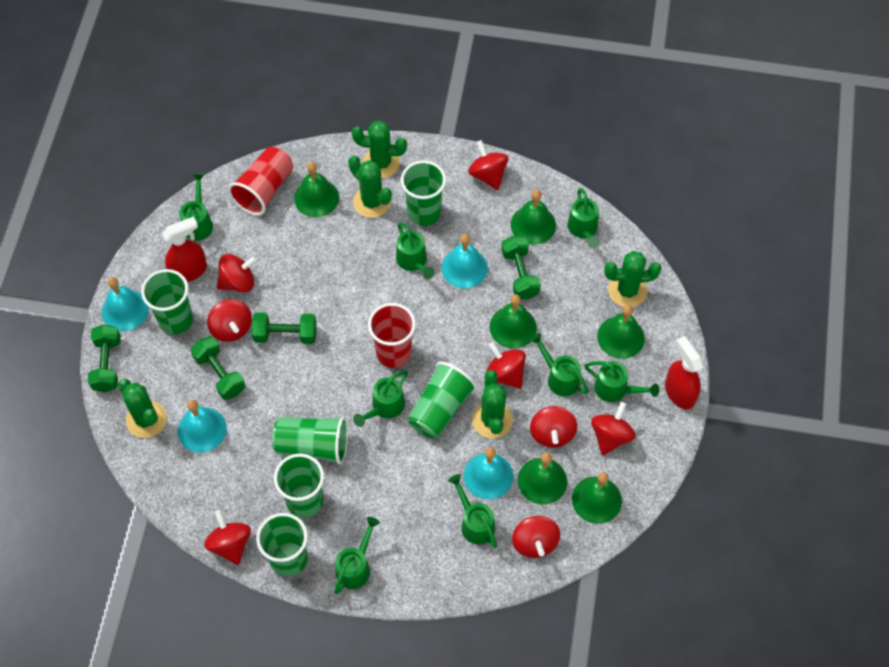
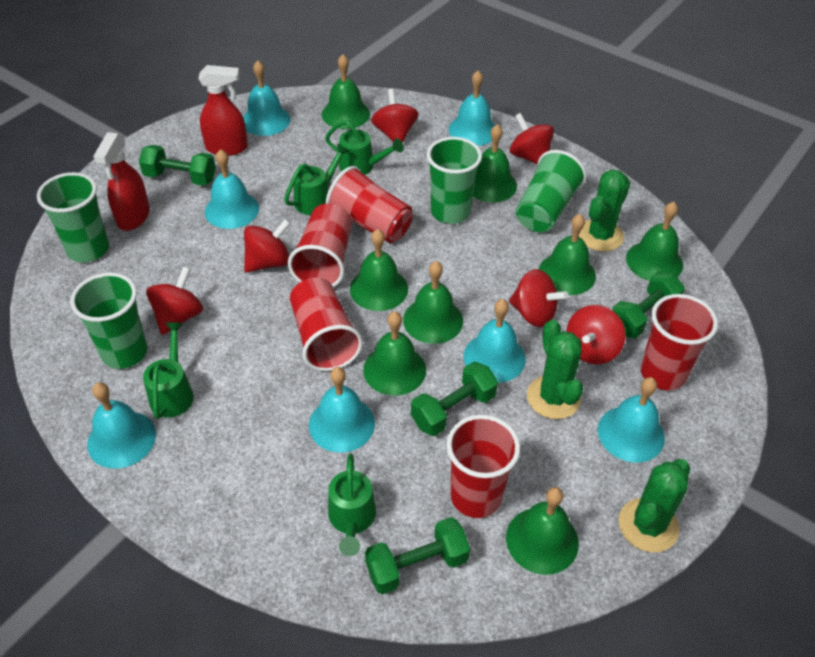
green bell: 6 -> 8
green cactus: 5 -> 3
green cup: 6 -> 4
green watering can: 8 -> 4
red cup: 2 -> 5
red spinning top: 8 -> 6
turquoise bell: 4 -> 7

